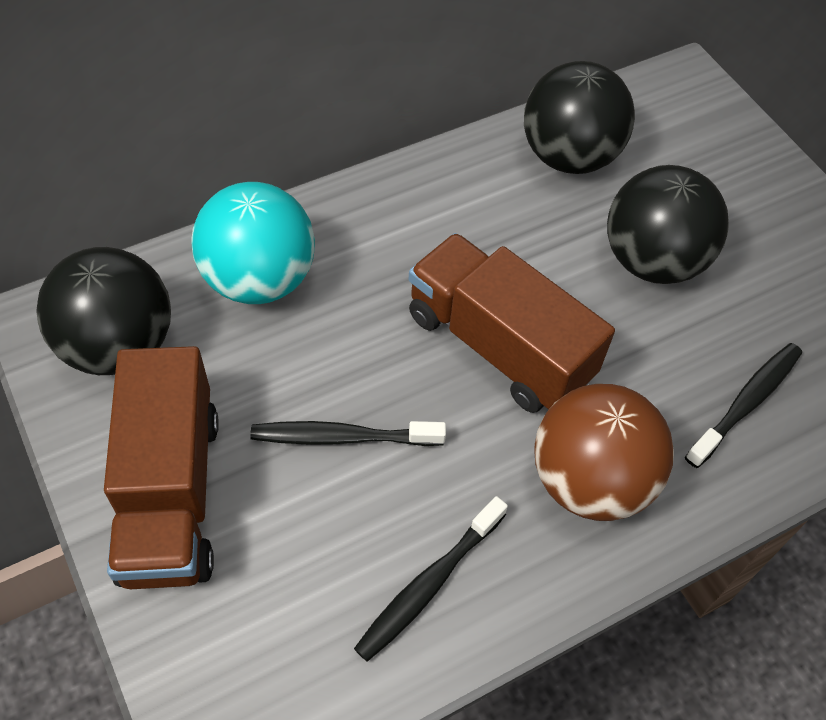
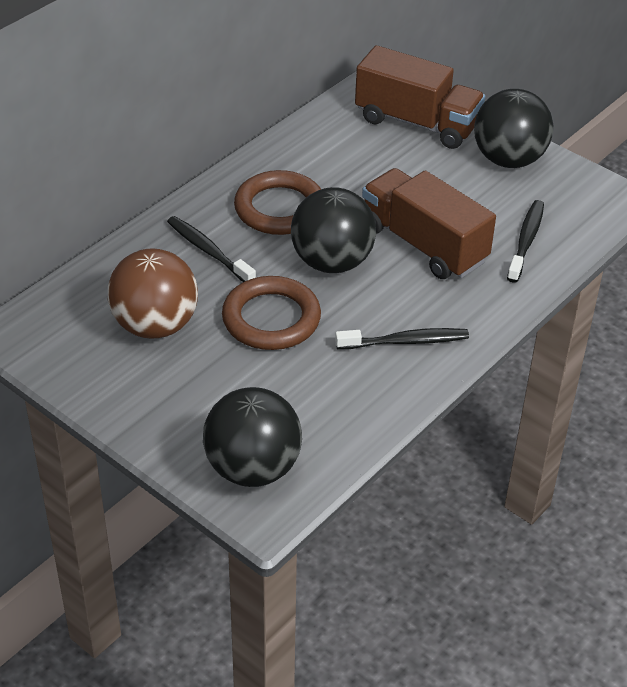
brown ring: 0 -> 2
turquoise ball: 1 -> 0

